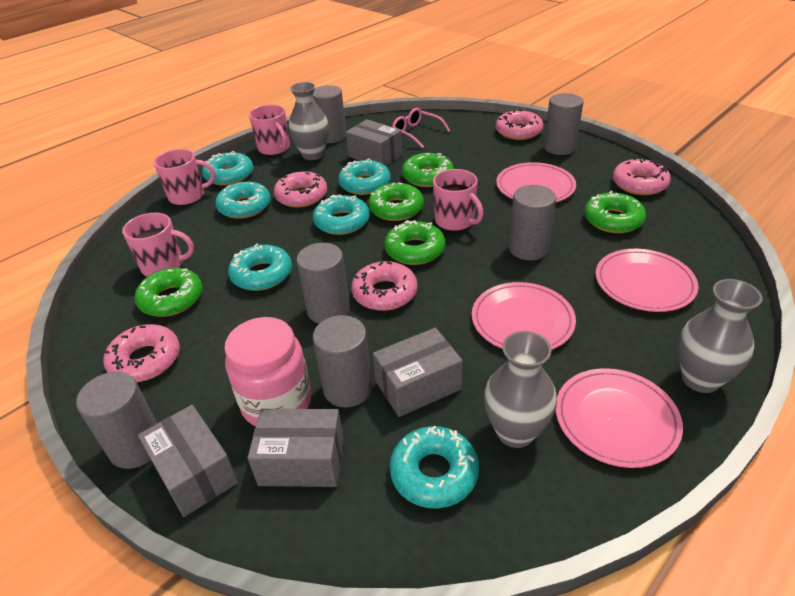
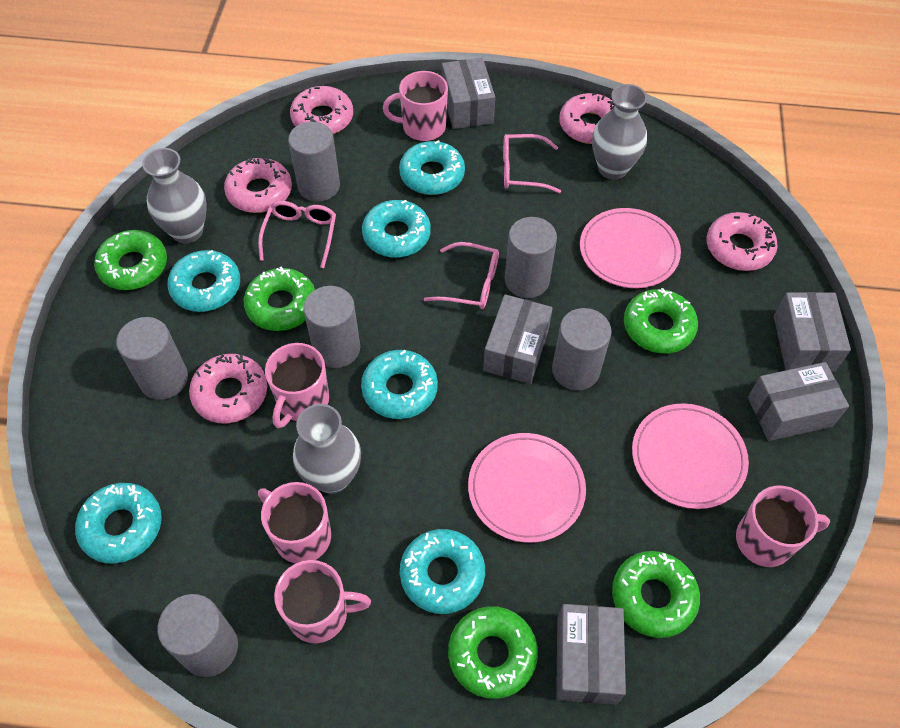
grey box: 4 -> 5
pink glasses: 1 -> 3
pink jar: 1 -> 0
pink mug: 4 -> 5
pink plate: 4 -> 3

